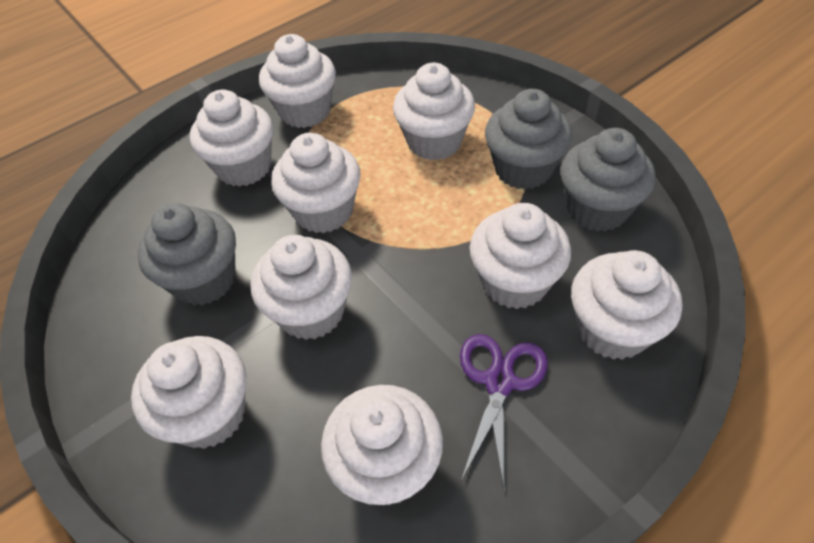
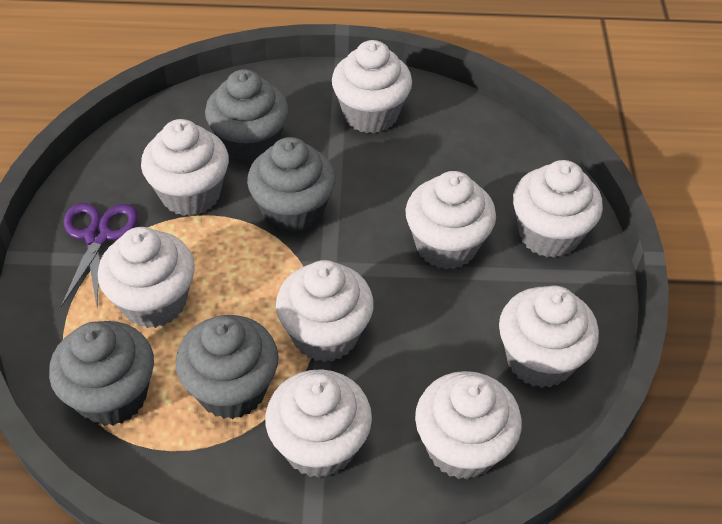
grey cupcake: 3 -> 4

